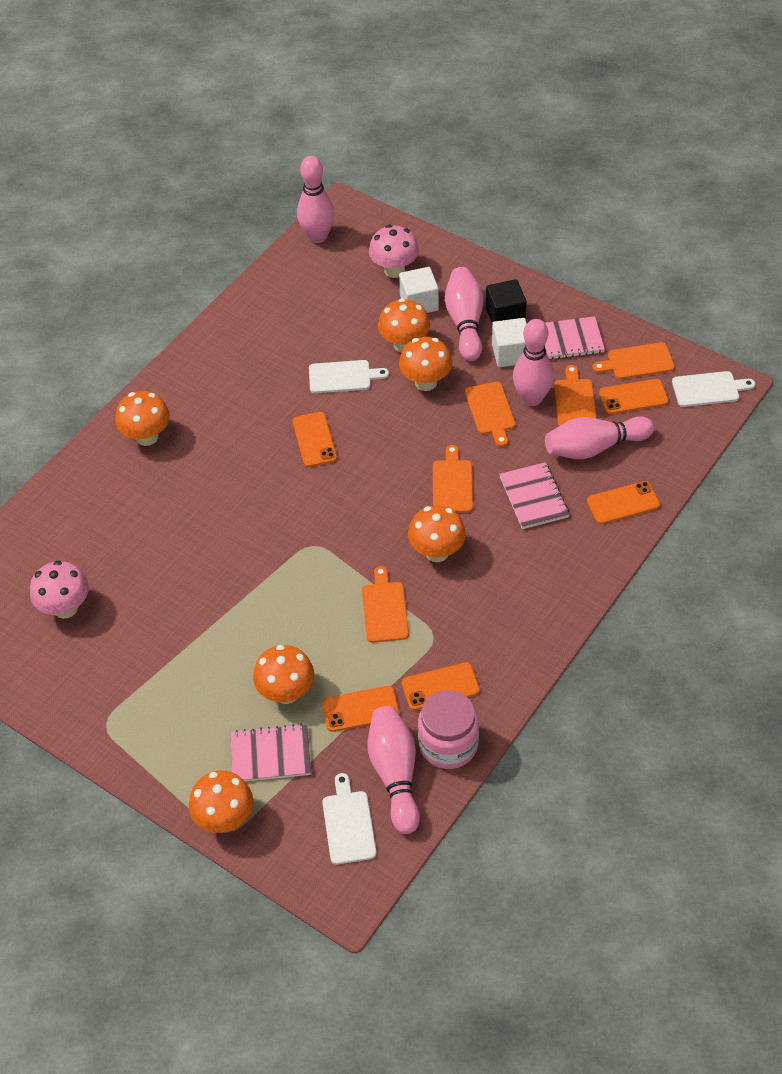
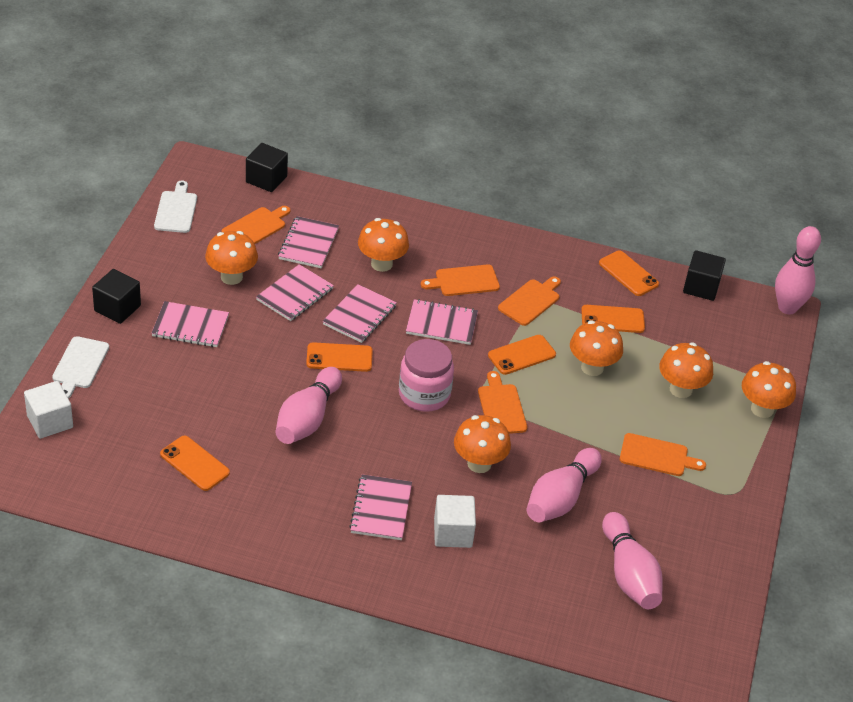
black cube: 1 -> 3
pink bowling pin: 5 -> 4
pink mushroom: 2 -> 0
pink notebook: 3 -> 6
white cutting board: 3 -> 2

